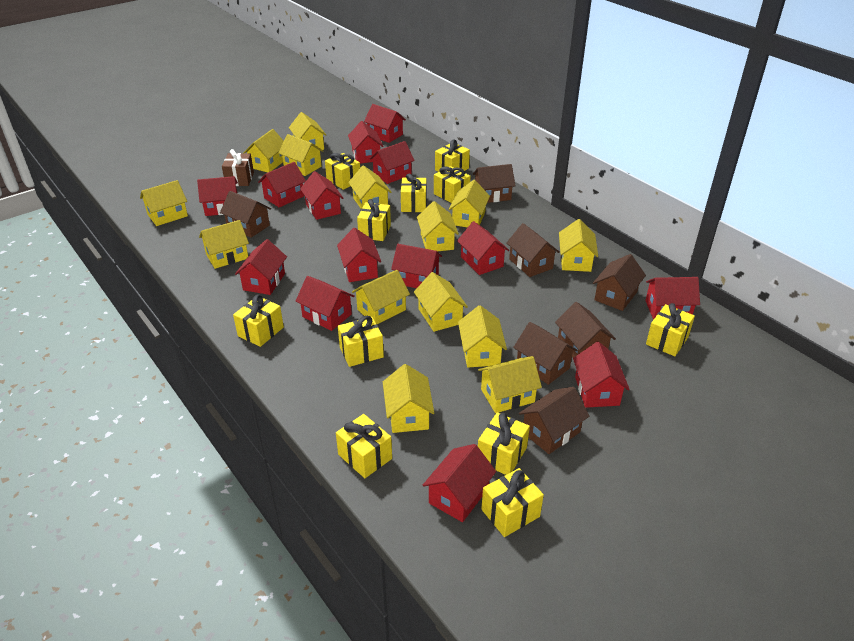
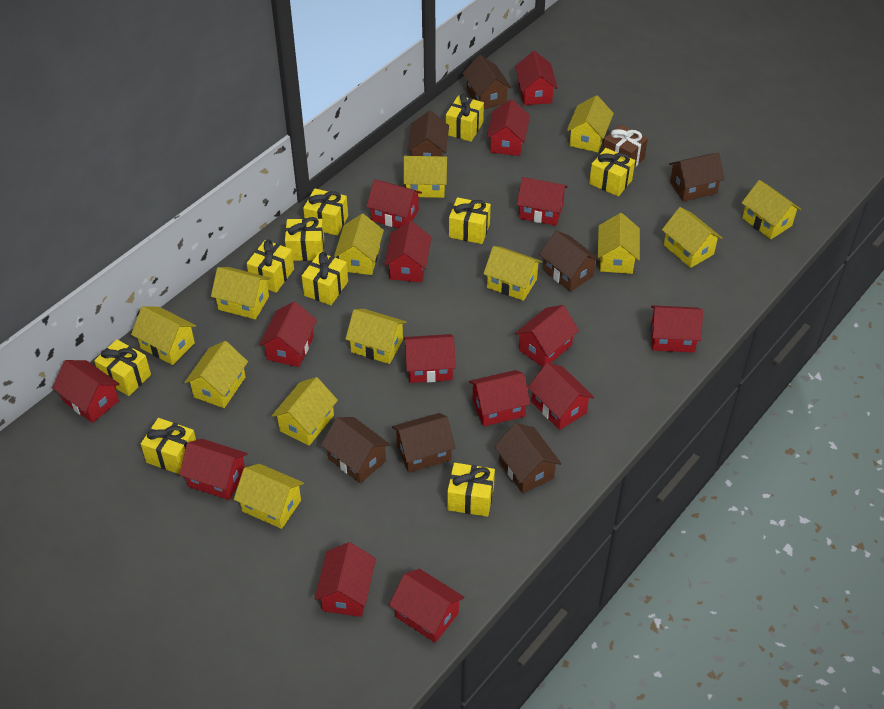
red house: 14 -> 15
yellow gift: 11 -> 10
yellow house: 14 -> 13

